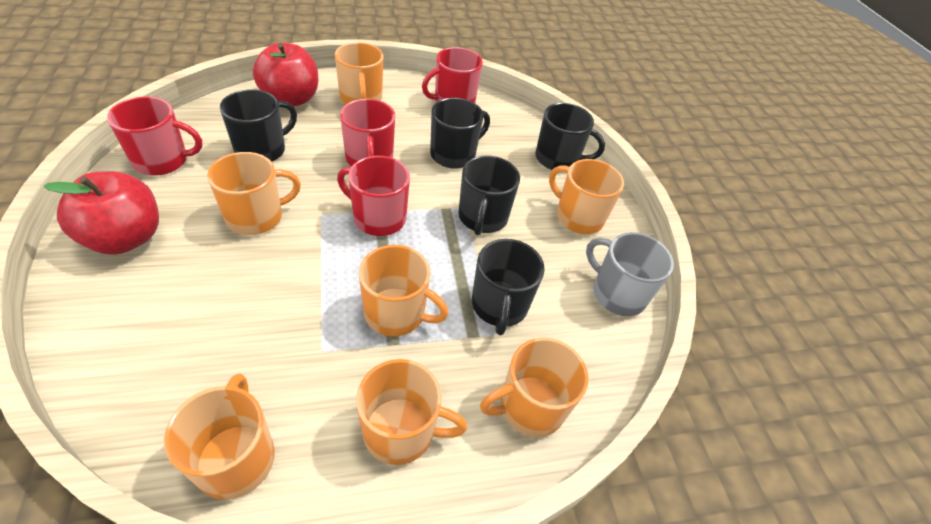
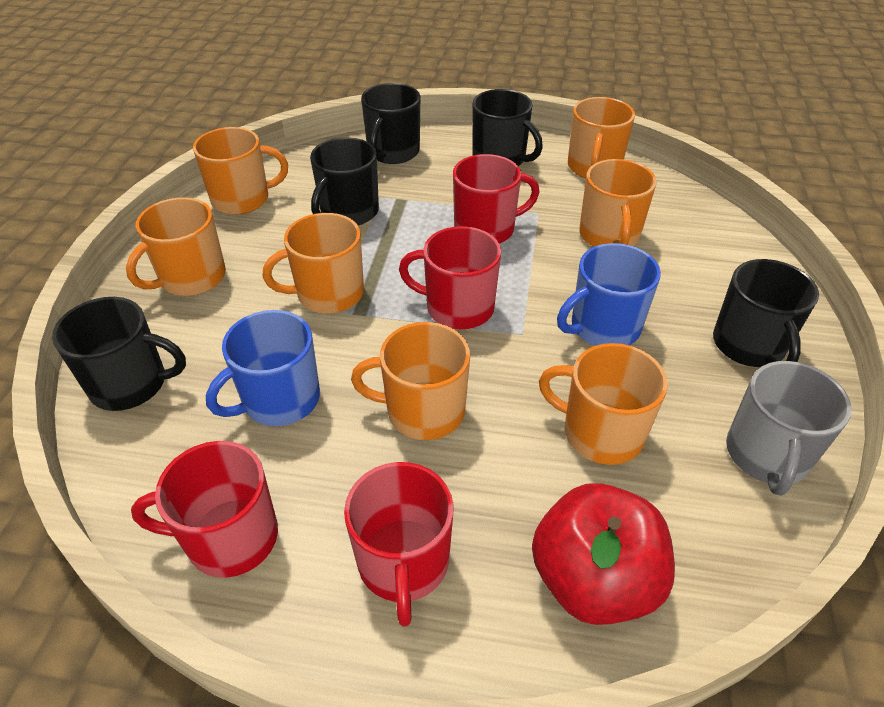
blue mug: 0 -> 2
red apple: 2 -> 1

